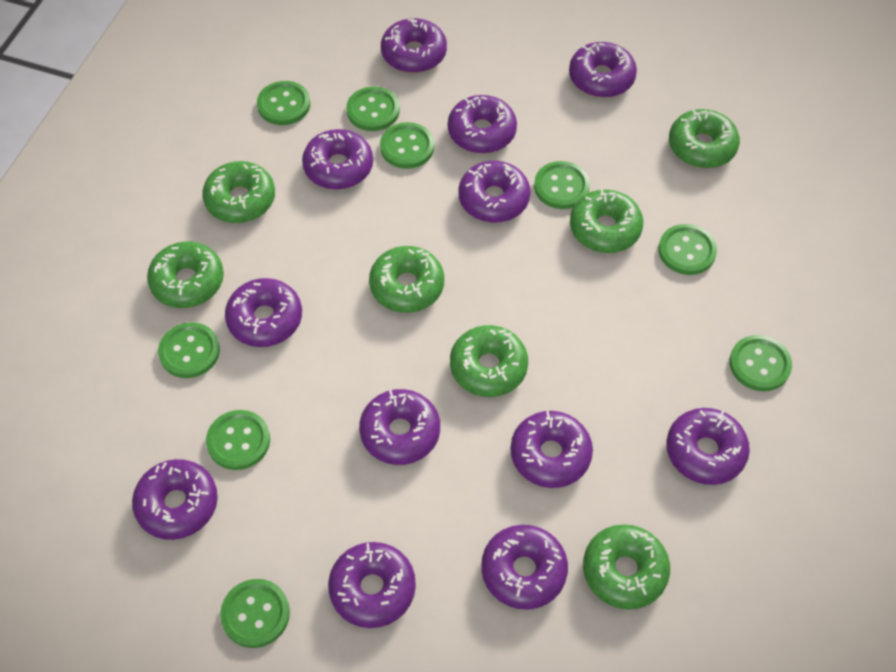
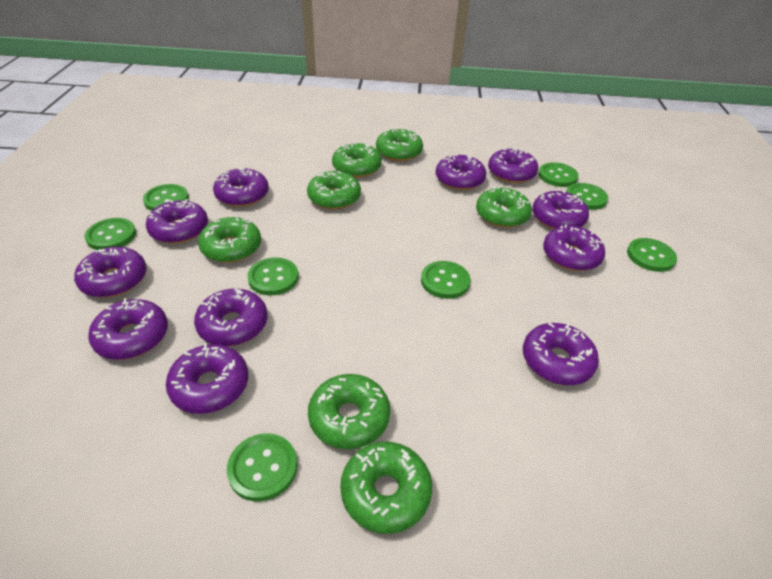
green button: 9 -> 8
purple donut: 12 -> 11

